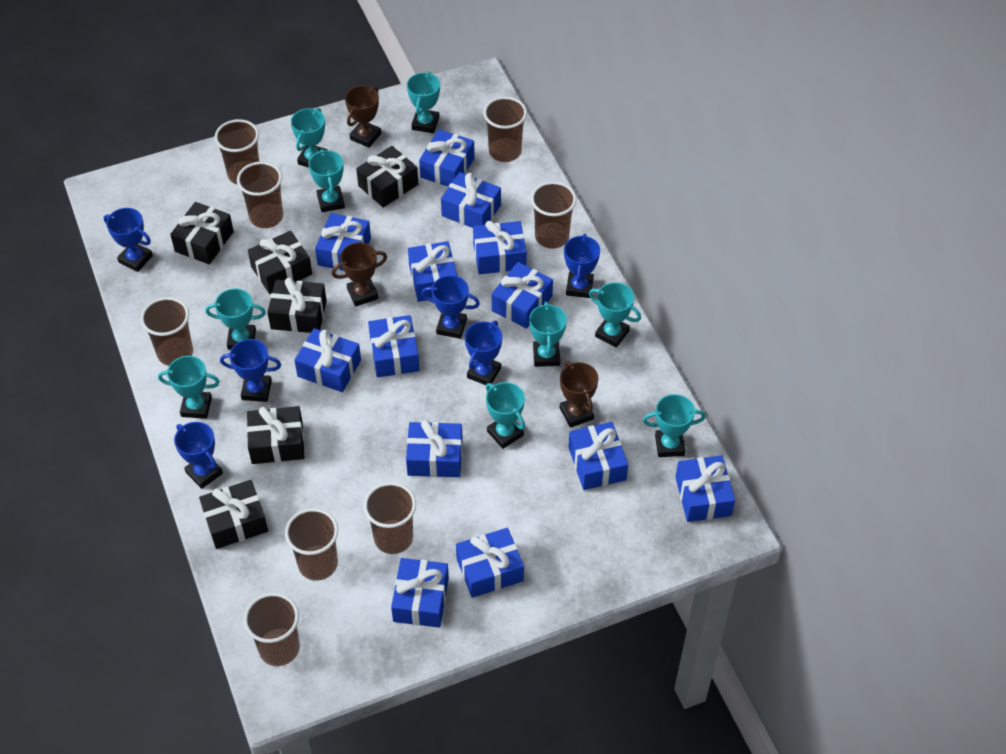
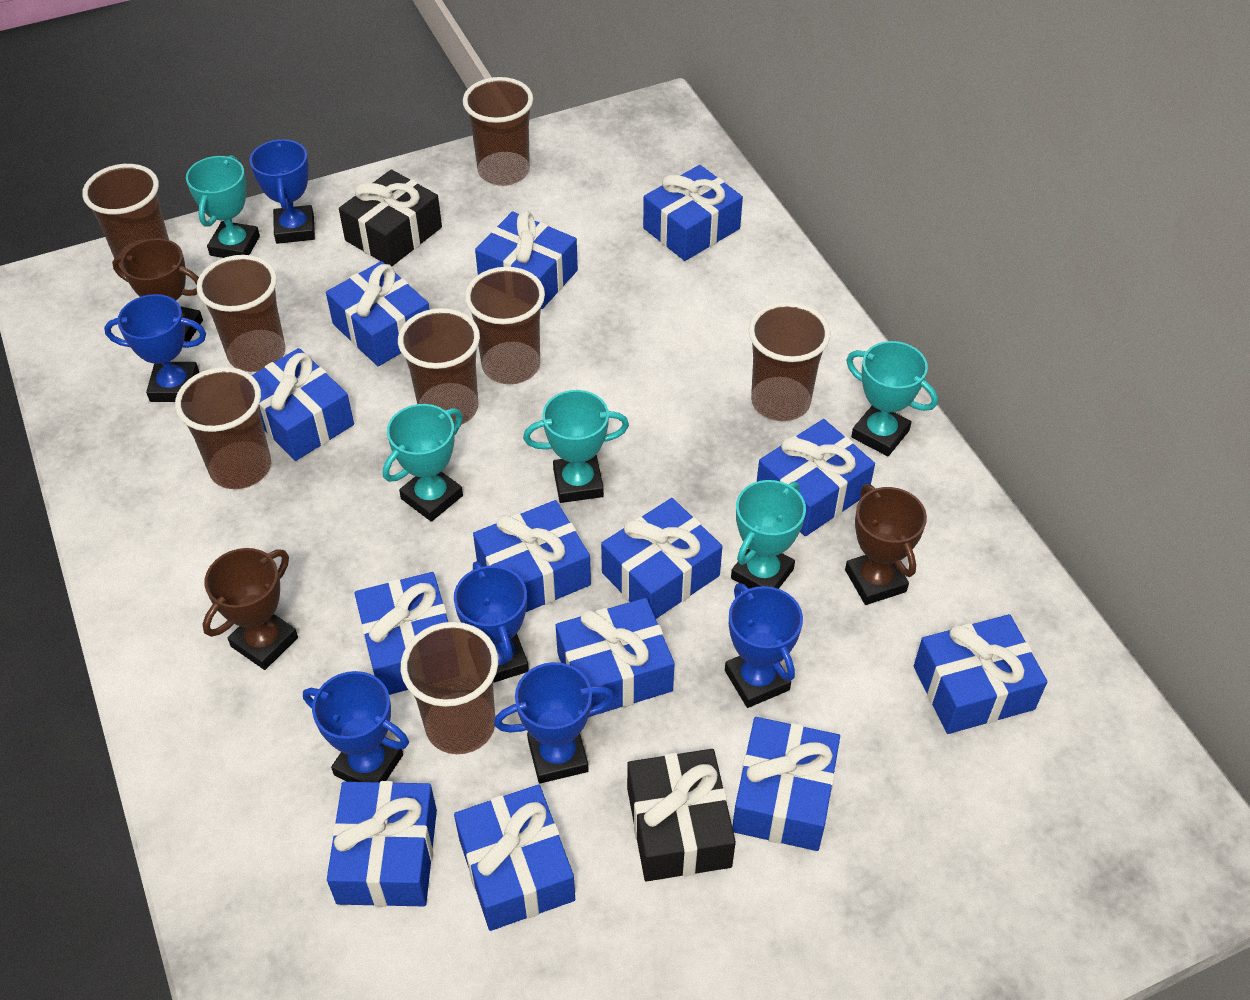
black gift: 6 -> 2
turquoise trophy: 9 -> 5

